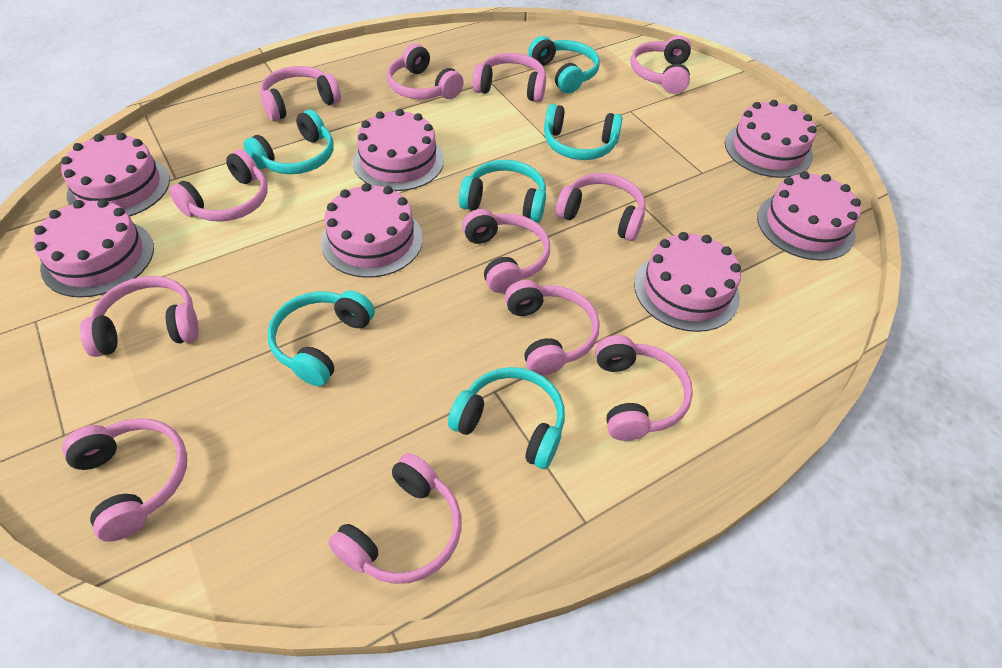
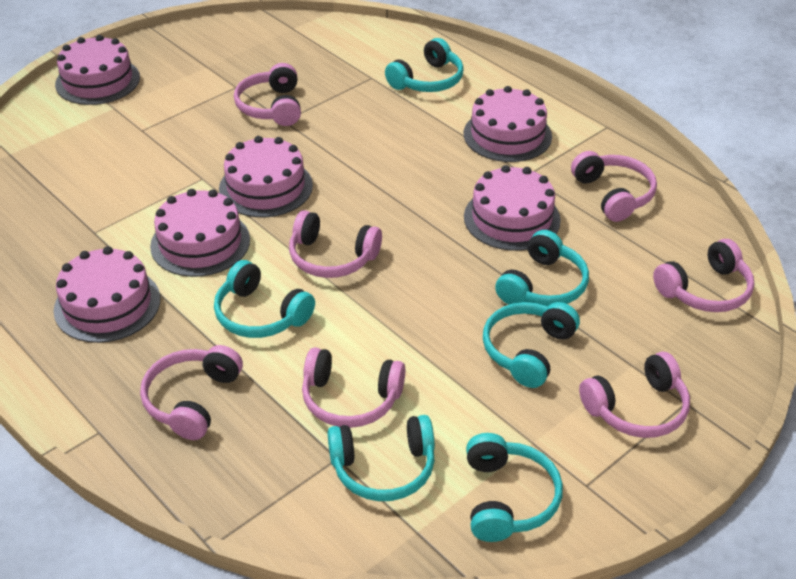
pink cake: 7 -> 6
pink headphones: 12 -> 7

